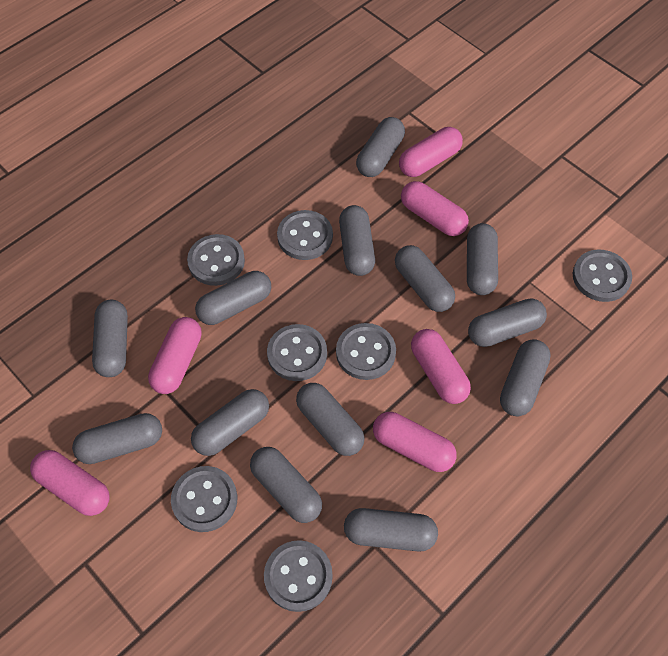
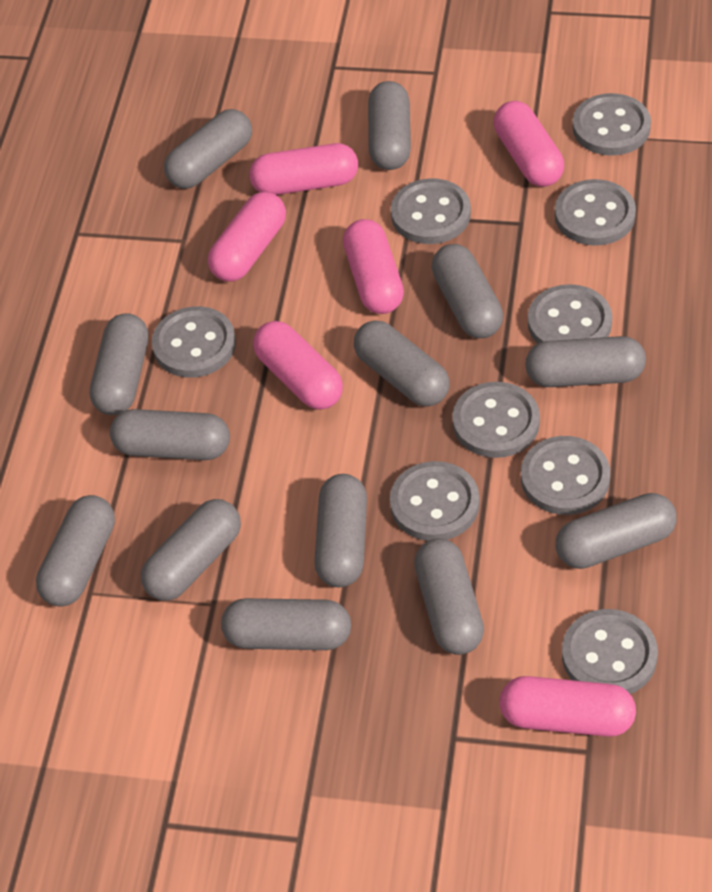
grey button: 7 -> 9

